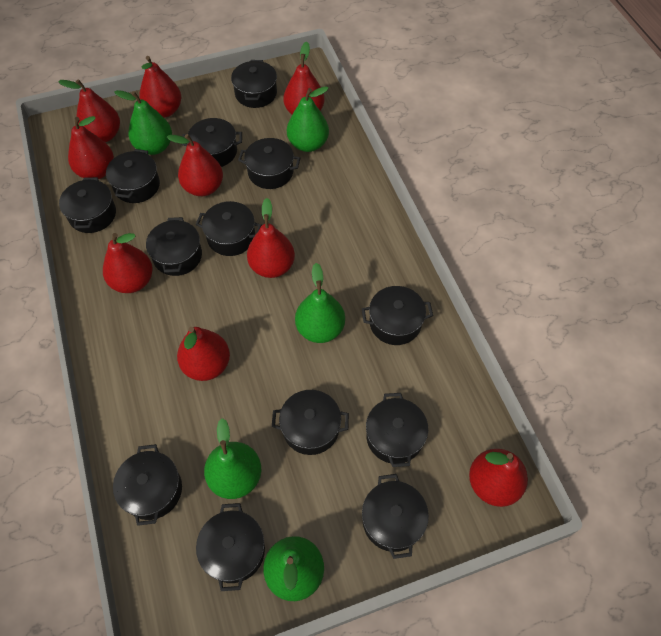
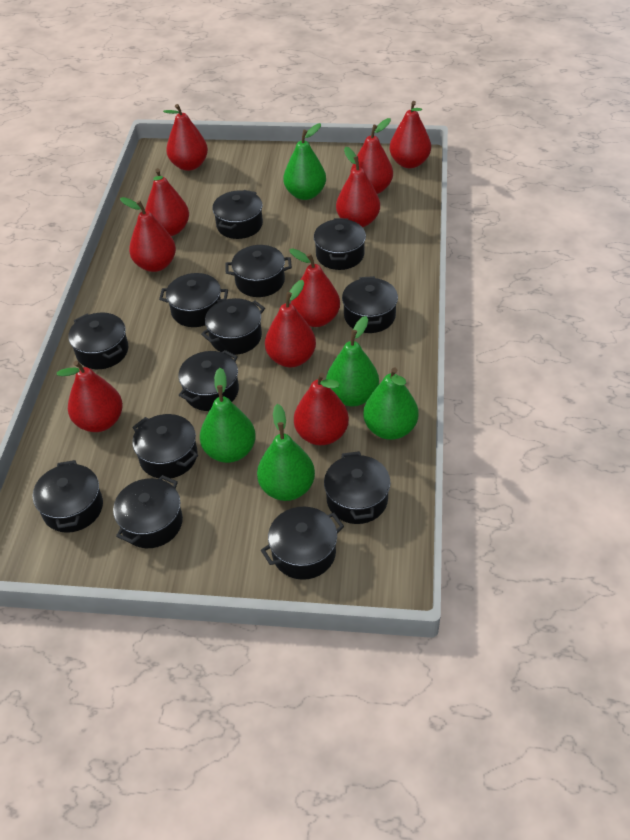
red pear: 9 -> 10

